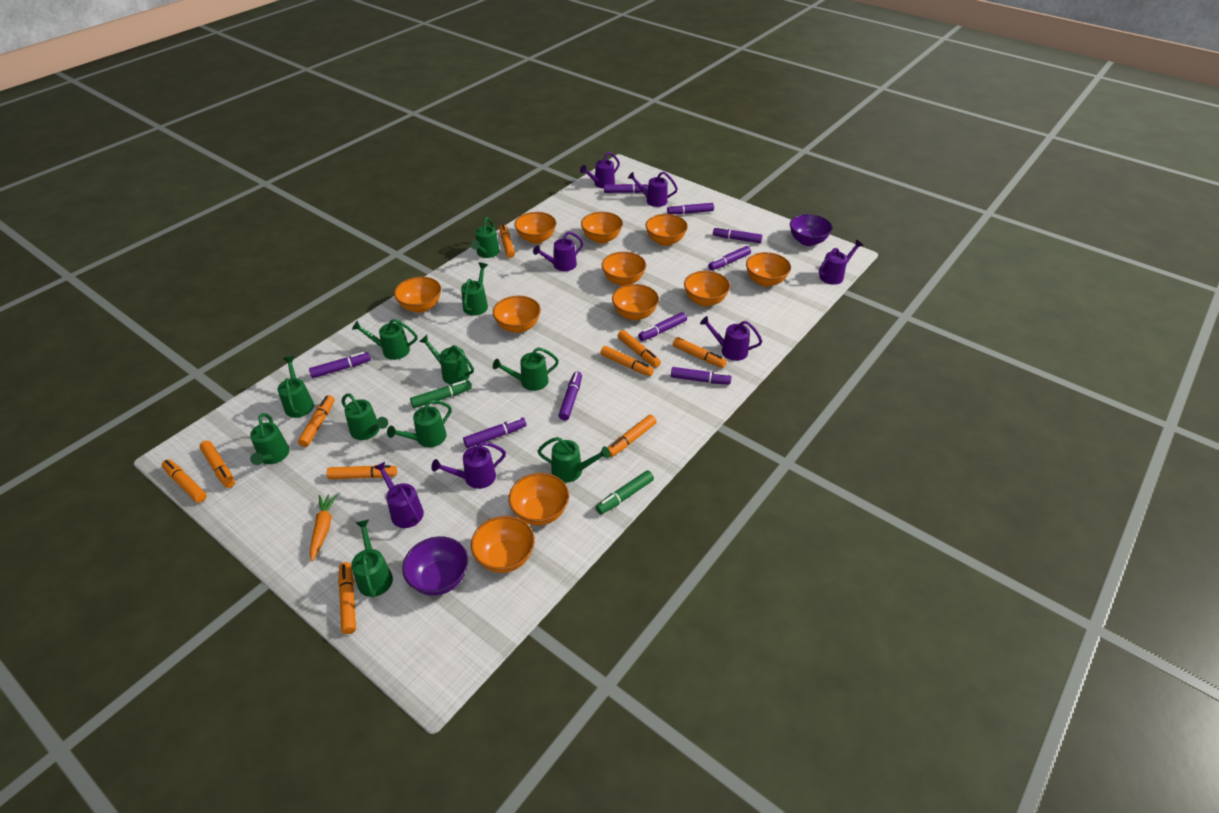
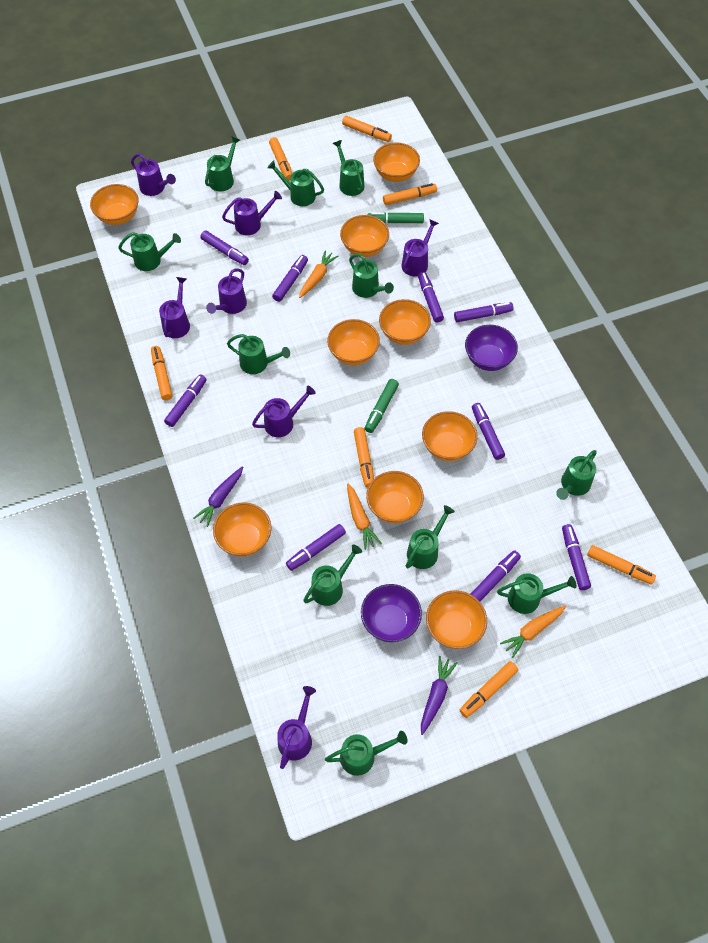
orange bowl: 11 -> 9
orange carrot: 1 -> 3
orange marker: 10 -> 7
purple carrot: 0 -> 2

